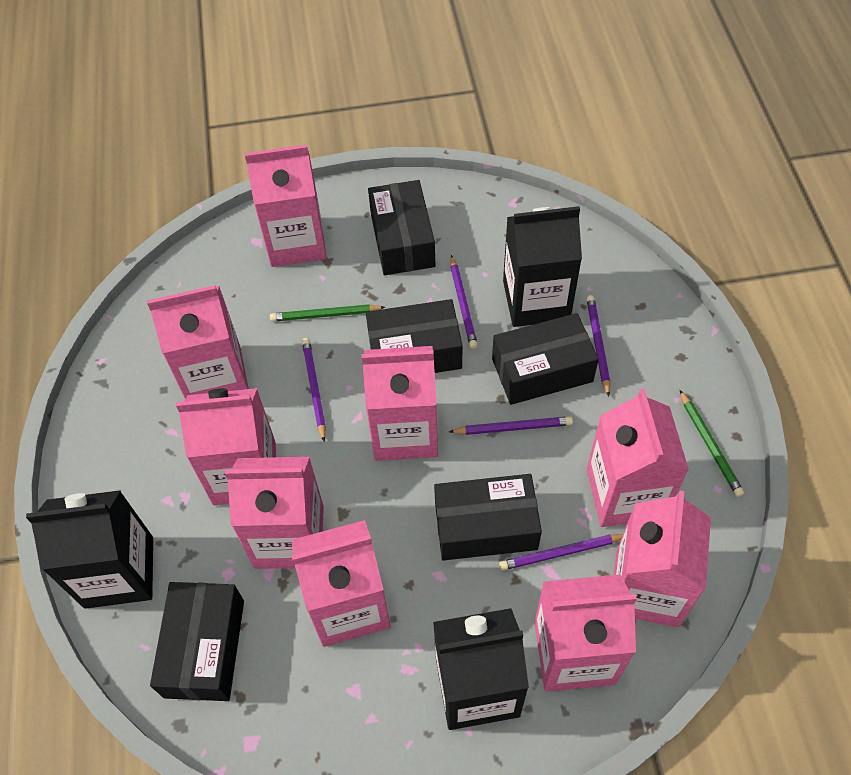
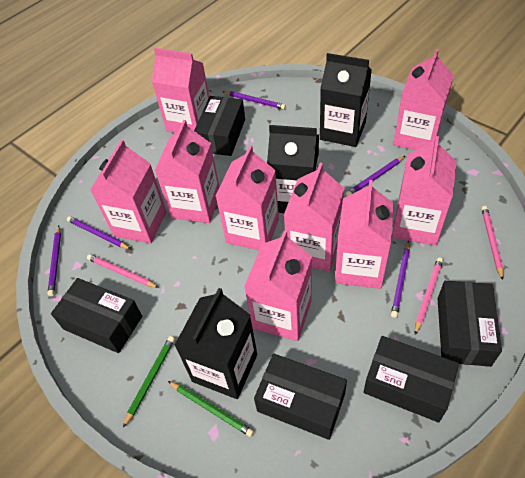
pink pencil: 0 -> 3

